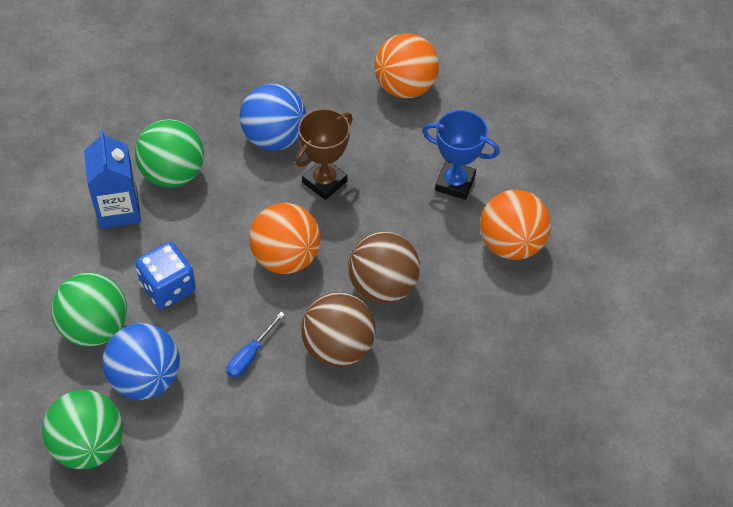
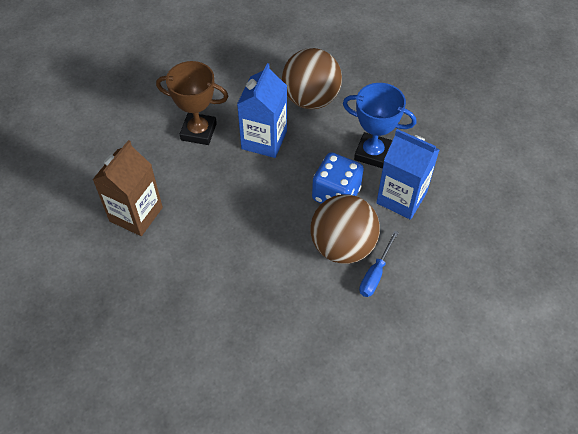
blue ball: 2 -> 0
blue carton: 1 -> 2
brown carton: 0 -> 1
green ball: 3 -> 0
orange ball: 3 -> 0

